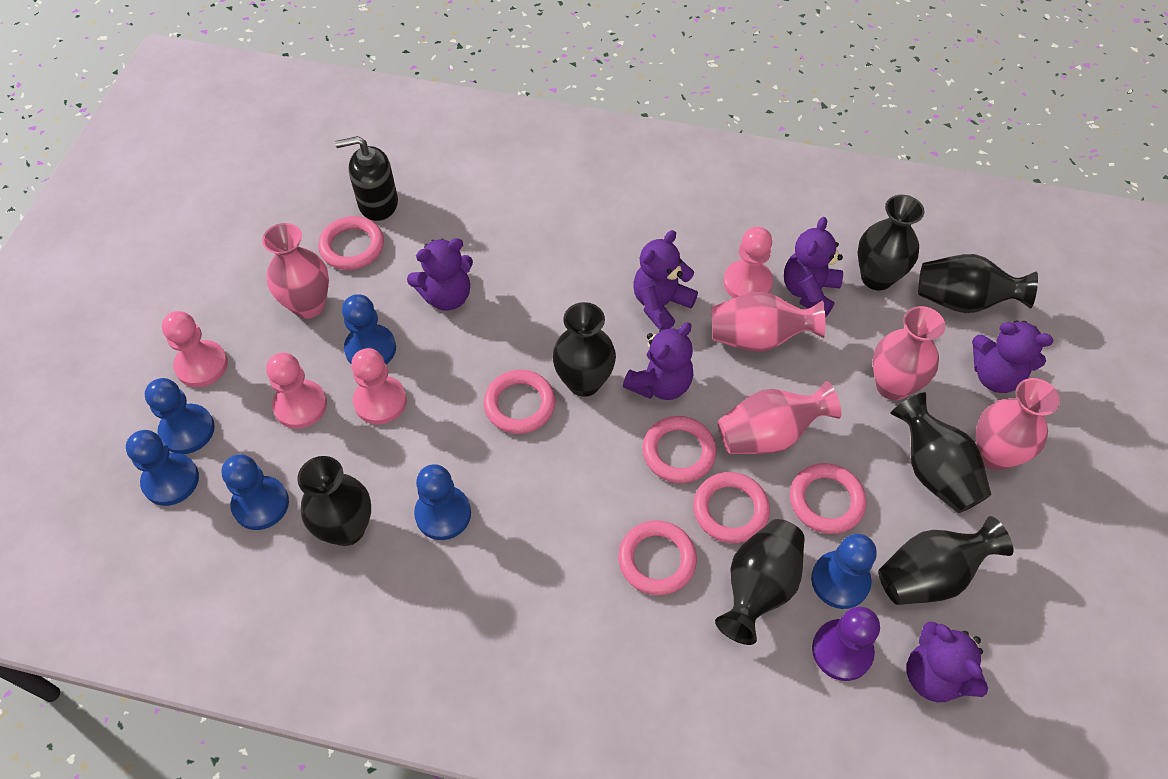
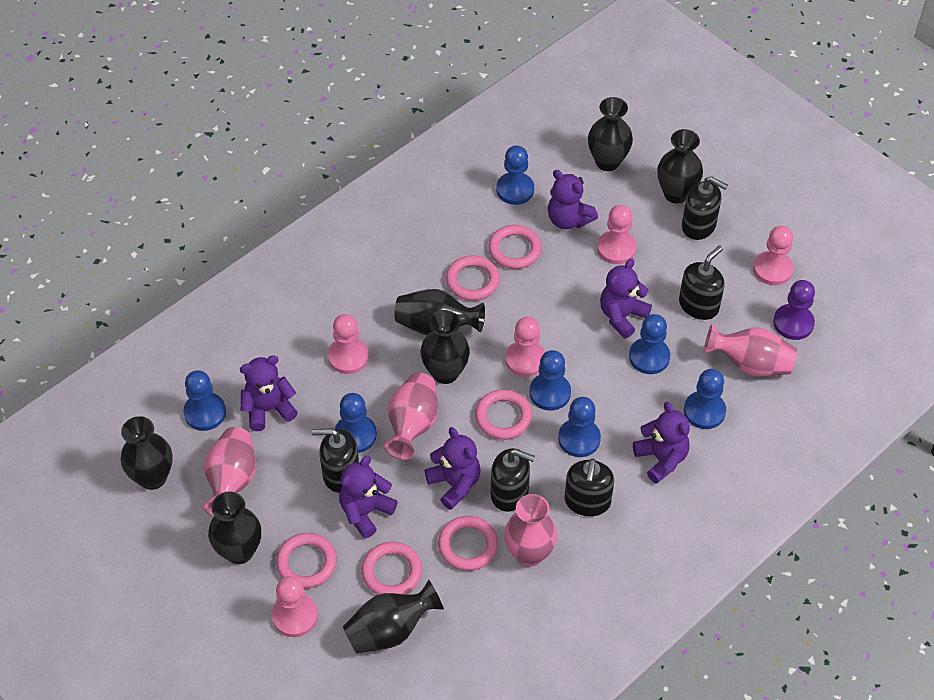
black soap dispenser: 1 -> 5
blue pawn: 6 -> 7
pink pawn: 4 -> 5
pink vase: 5 -> 4

